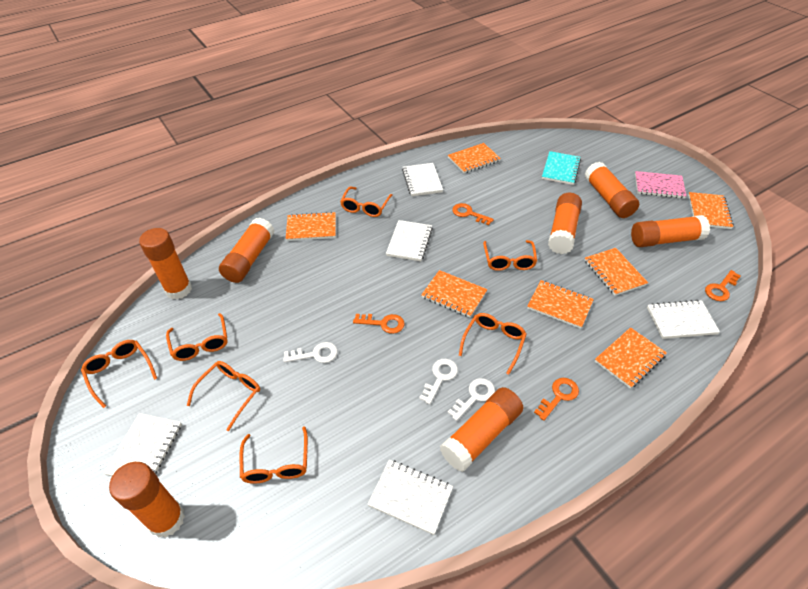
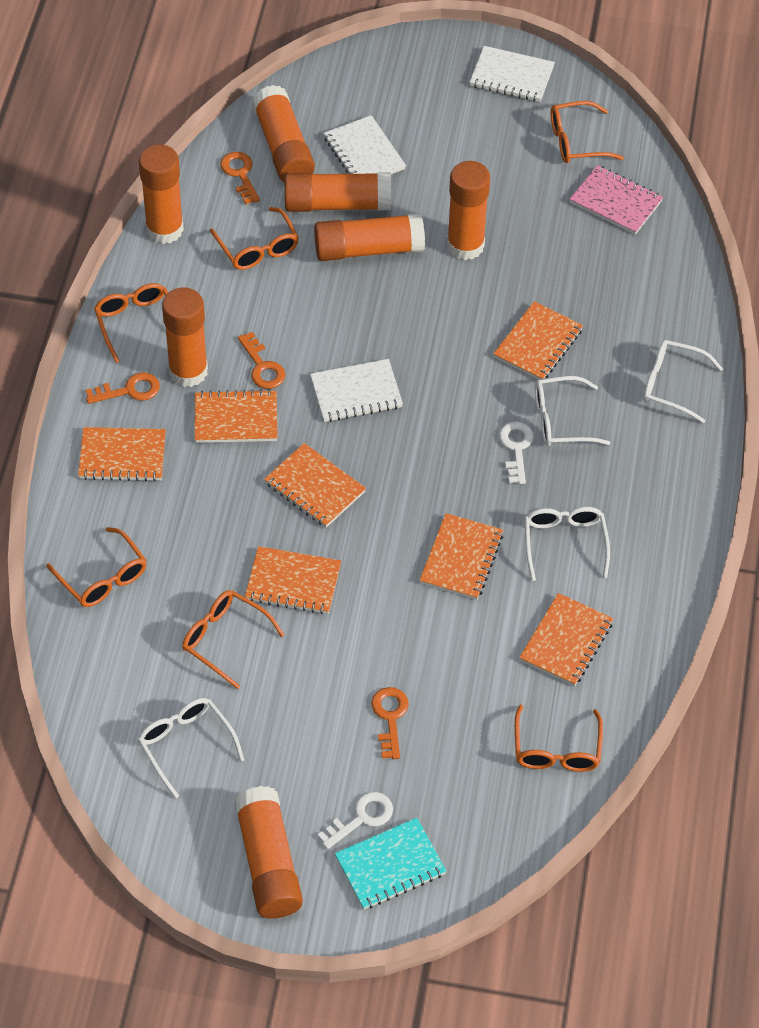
orange glasses: 7 -> 6
white glasses: 0 -> 4
white key: 3 -> 2
white notebook: 5 -> 3

